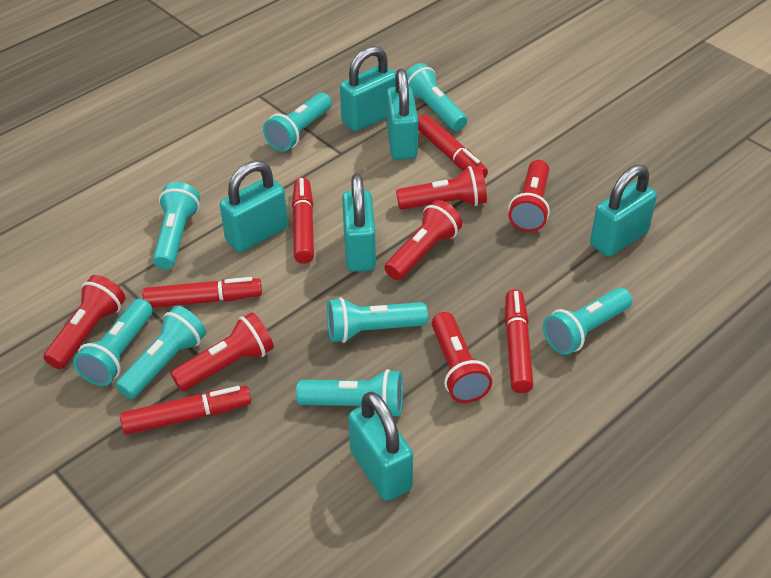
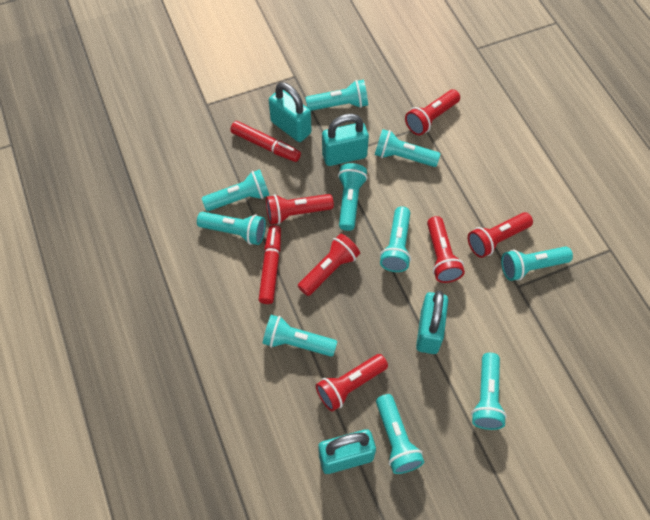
red marker: 5 -> 2
turquoise flashlight: 8 -> 10
turquoise padlock: 6 -> 4

